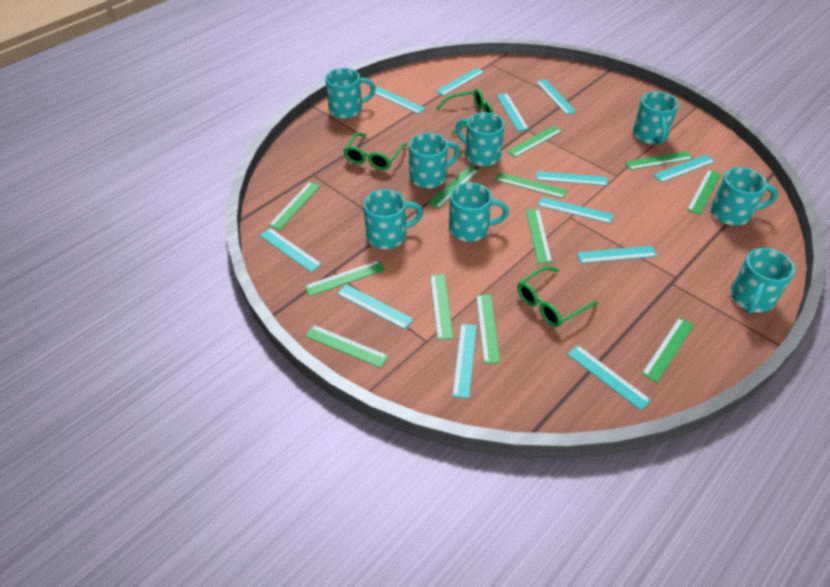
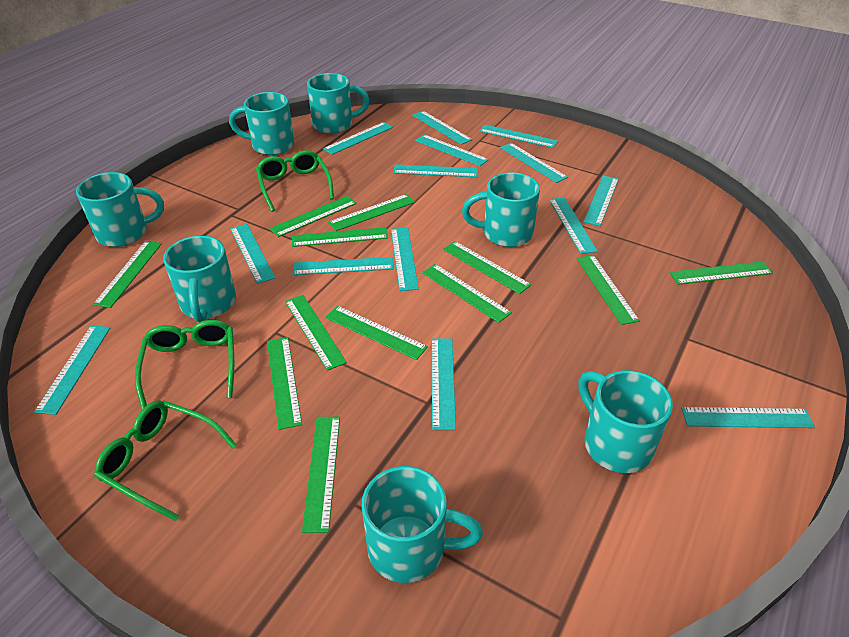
turquoise mug: 8 -> 7
turquoise ruler: 12 -> 14

